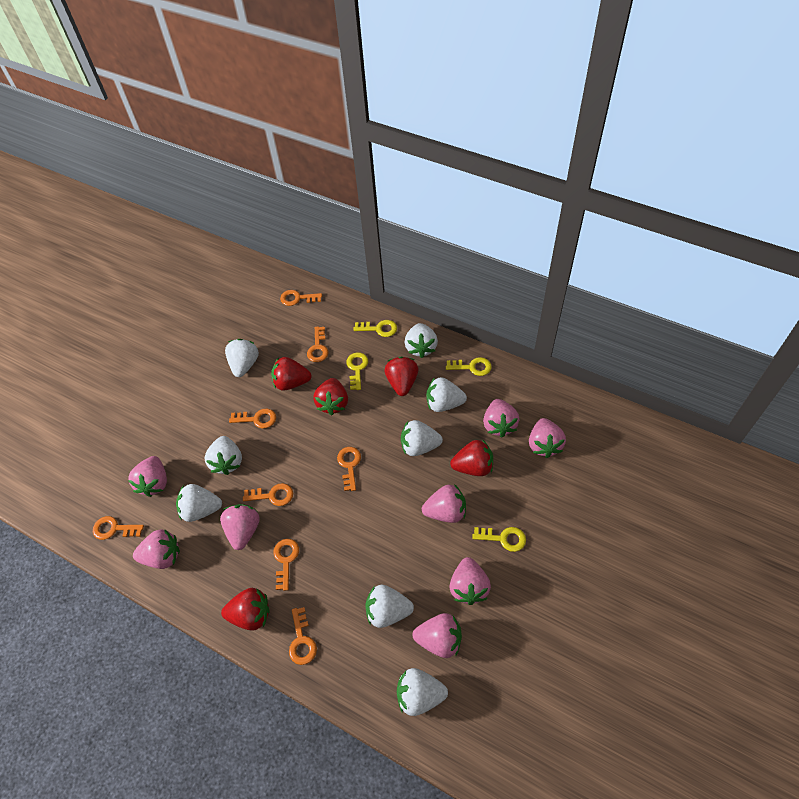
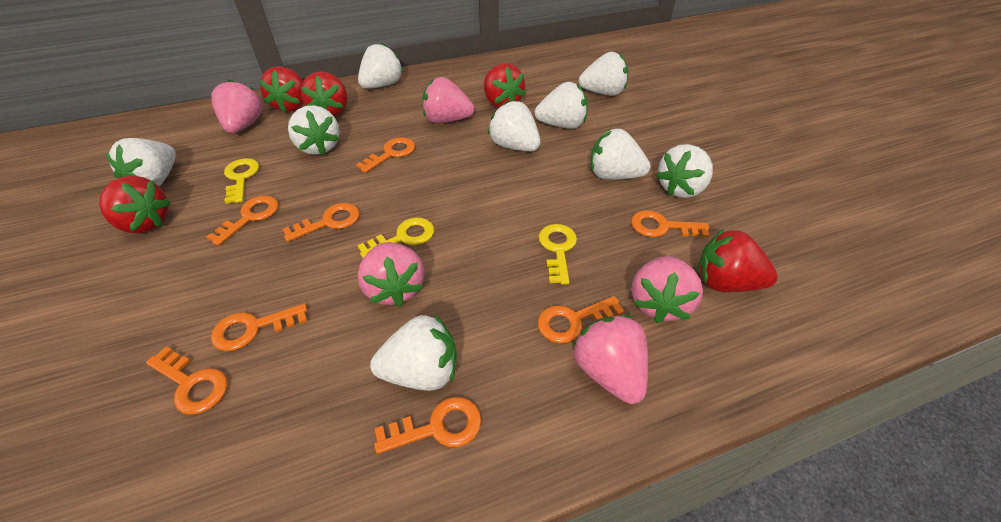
pink strawberry: 8 -> 5
white strawberry: 8 -> 9
yellow key: 4 -> 3

